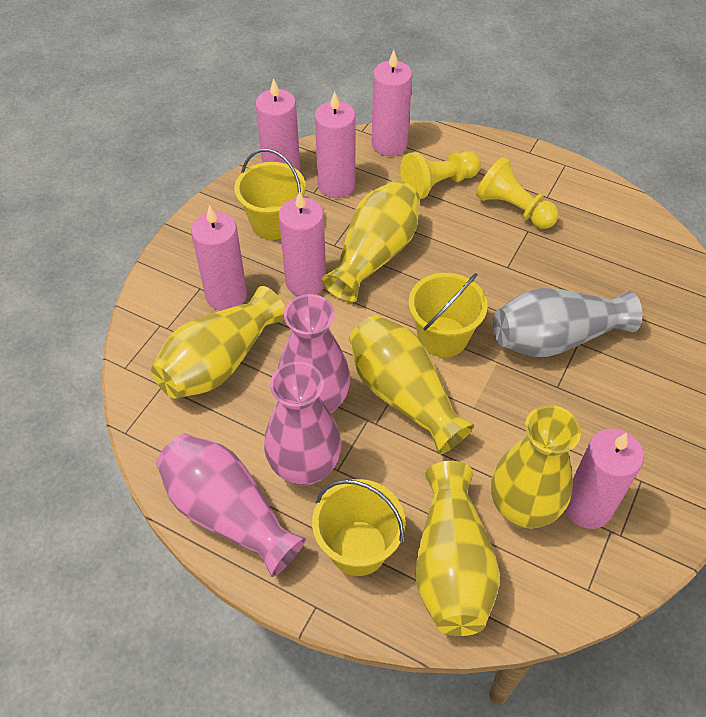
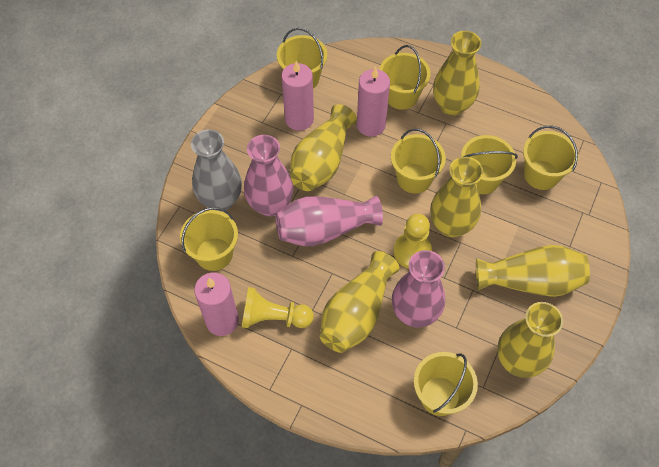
pink candle: 6 -> 3
yellow bucket: 3 -> 7
yellow vase: 5 -> 6

